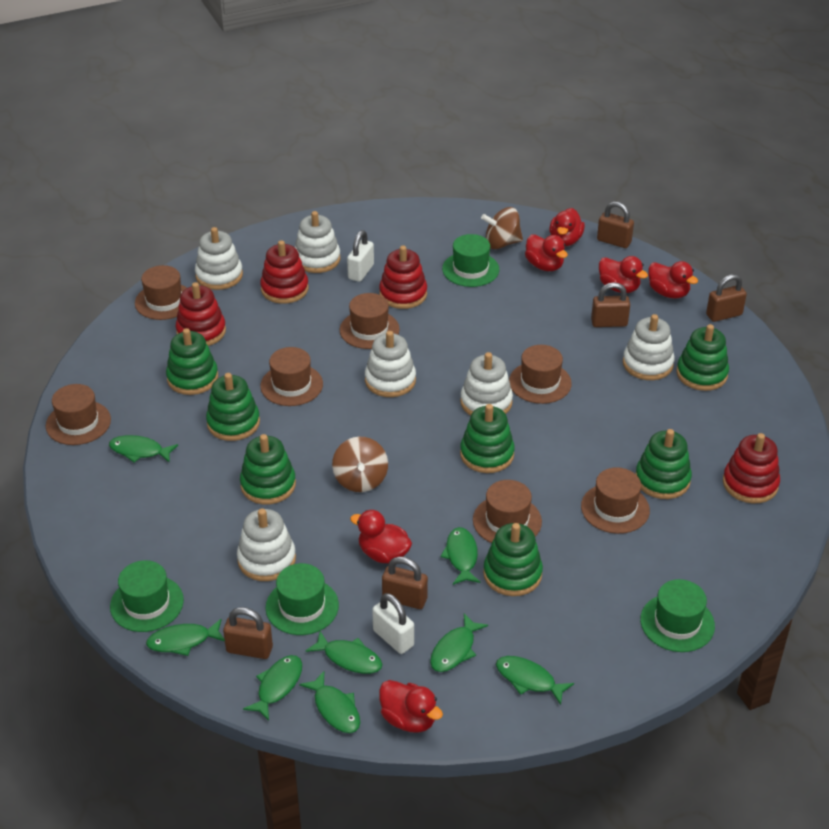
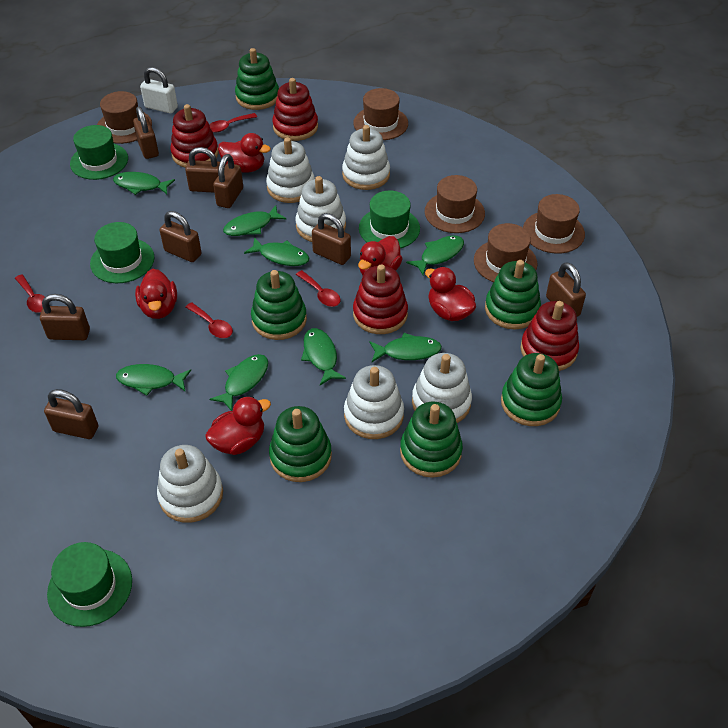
brown hat: 7 -> 5
brown padlock: 5 -> 8
brown spinning top: 2 -> 0
green stacking toy: 7 -> 6
red duck: 6 -> 5
red spoon: 0 -> 4
white padlock: 2 -> 1

